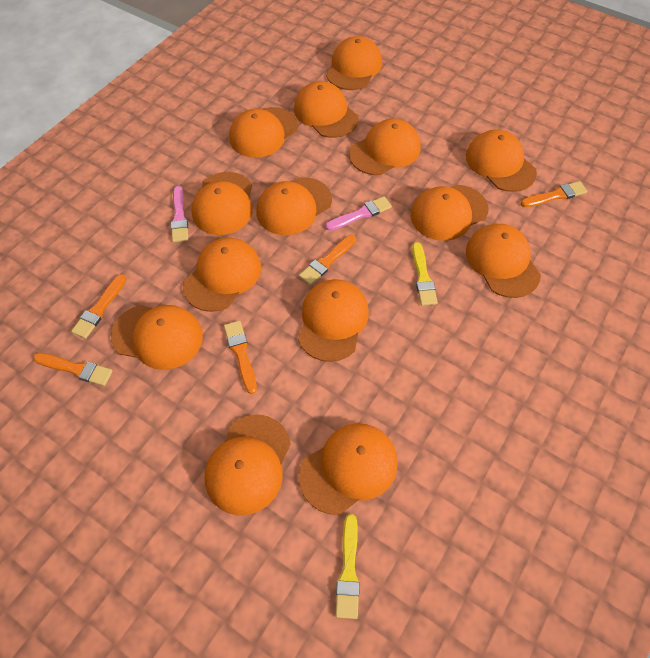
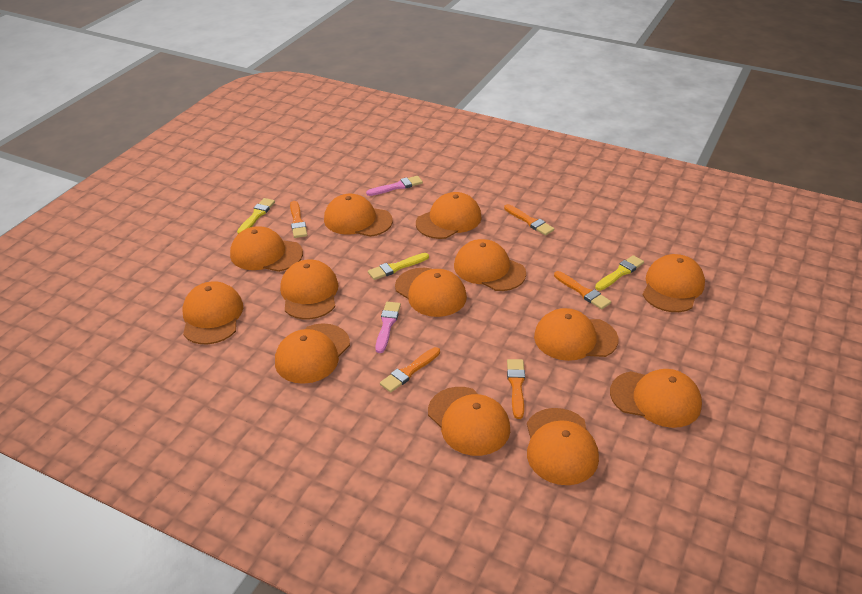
orange cap: 14 -> 13
yellow brush: 2 -> 3

